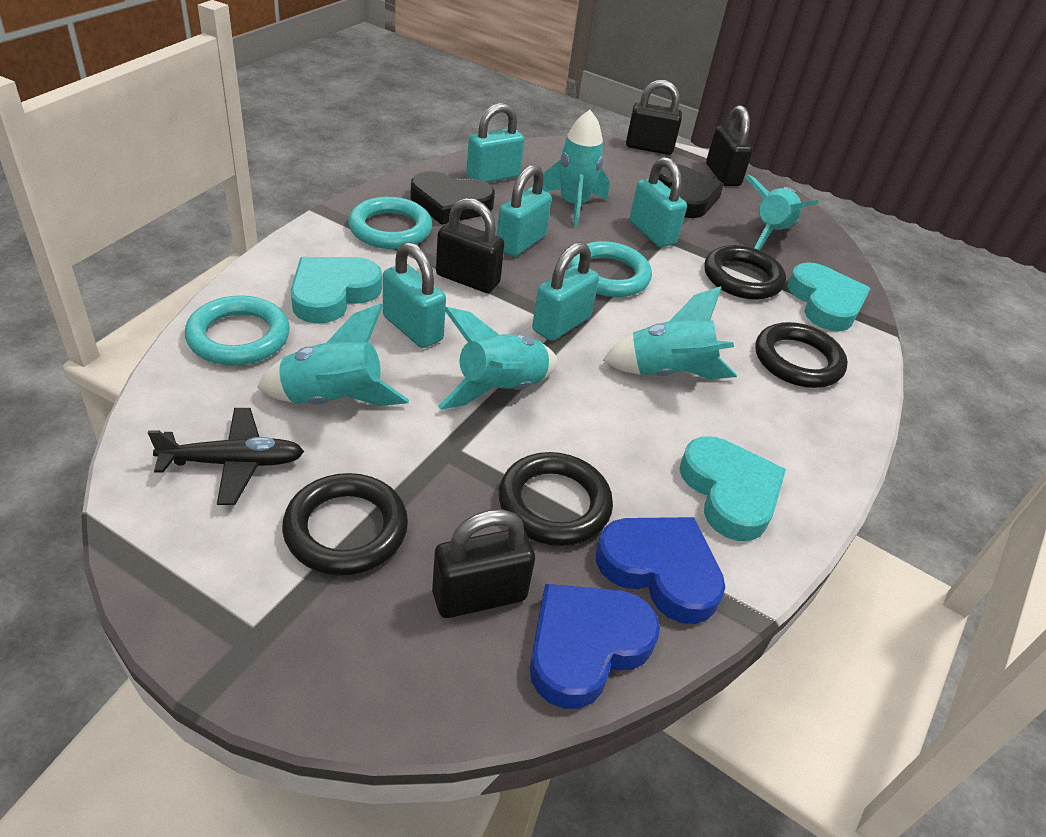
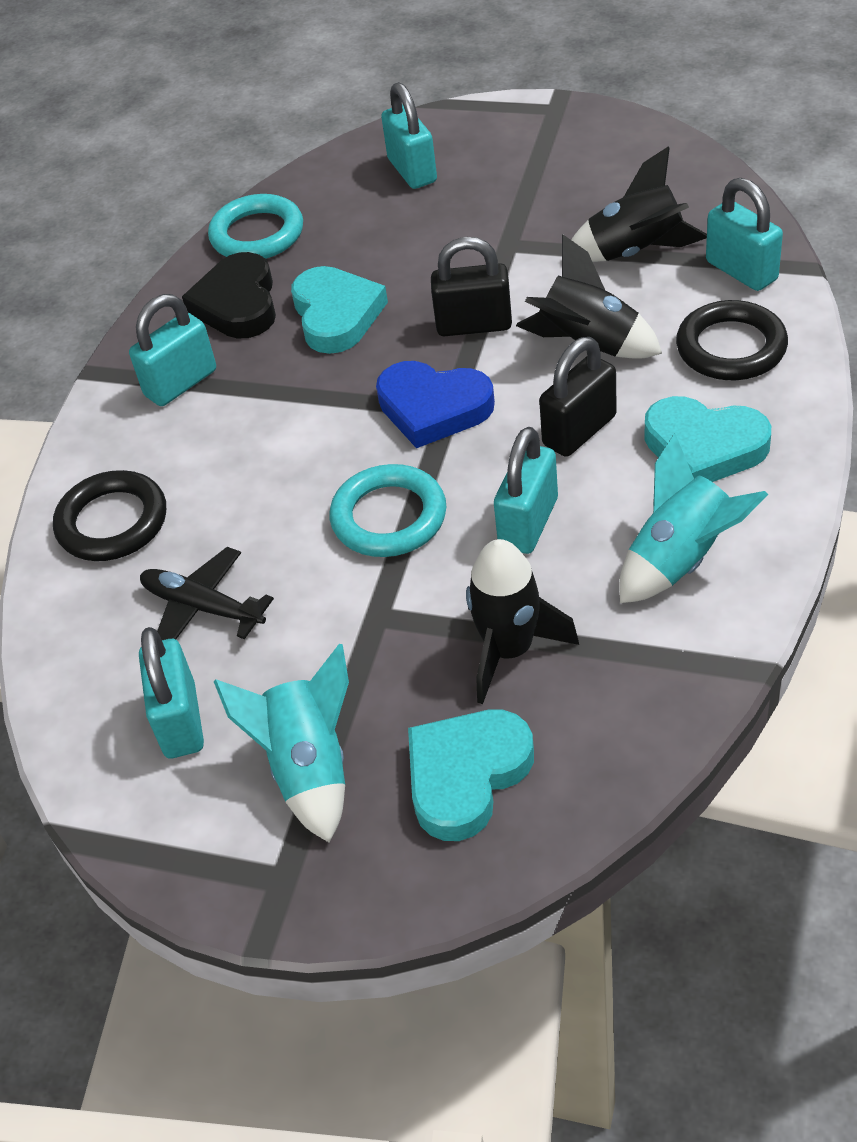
black heart: 2 -> 1
black padlock: 4 -> 2
black ring: 4 -> 2
black rocket: 0 -> 3
blue heart: 2 -> 1
turquoise ring: 3 -> 2
turquoise rocket: 5 -> 2

